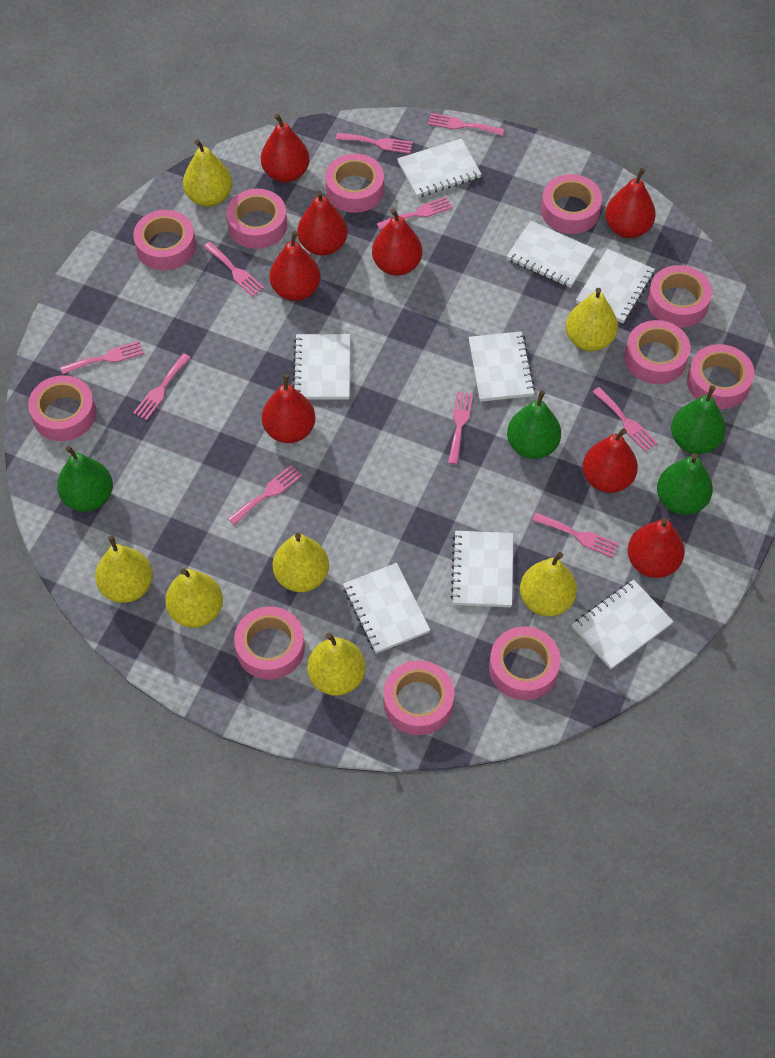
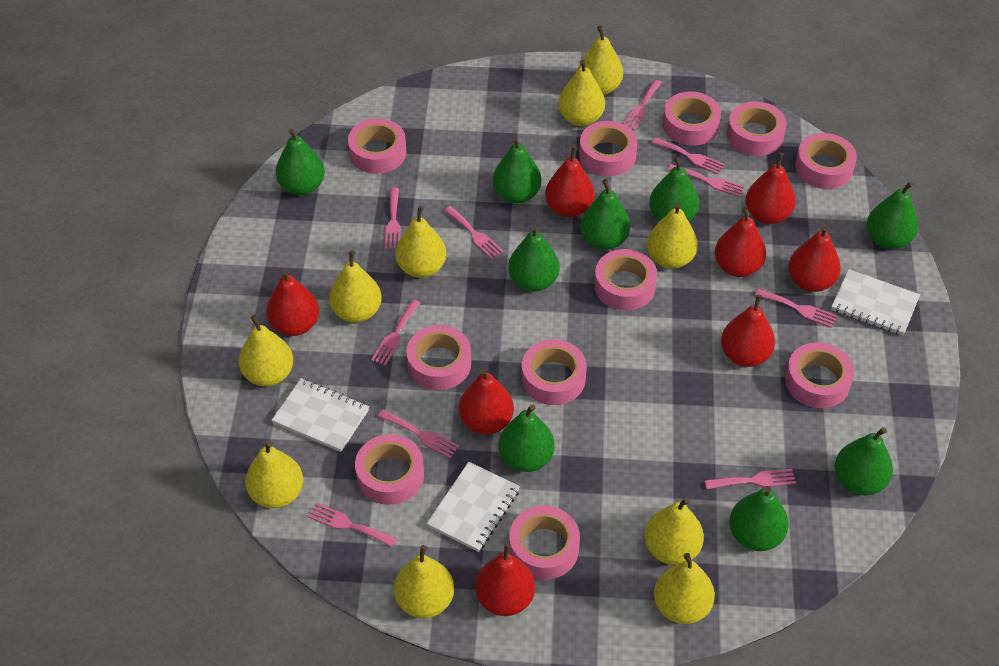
green pear: 4 -> 9
white notebook: 8 -> 3
yellow pear: 7 -> 10

